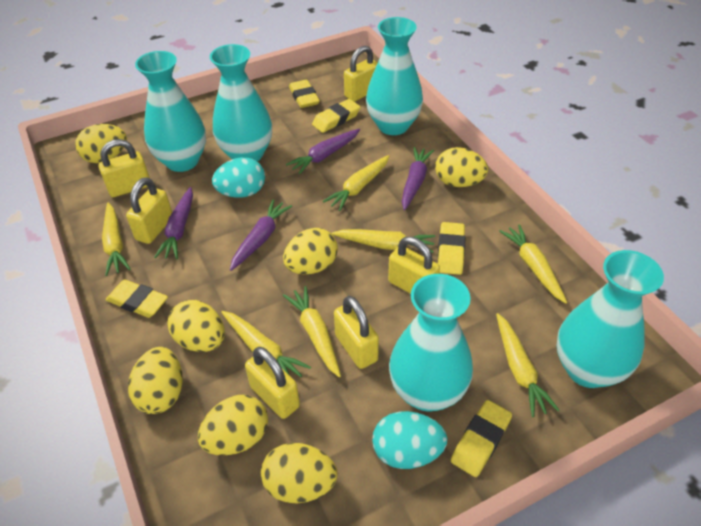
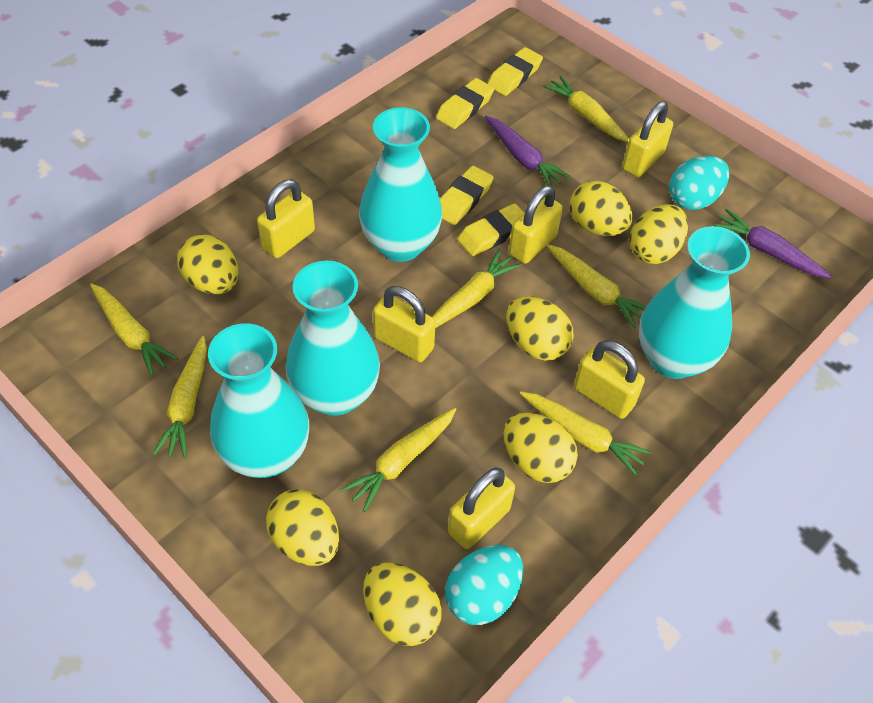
purple carrot: 4 -> 2
turquoise vase: 5 -> 4
yellow eraser: 5 -> 4

